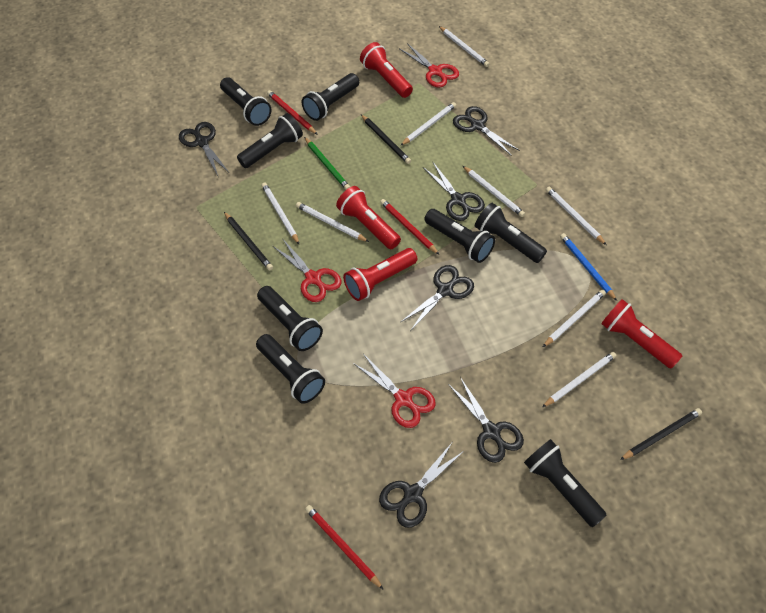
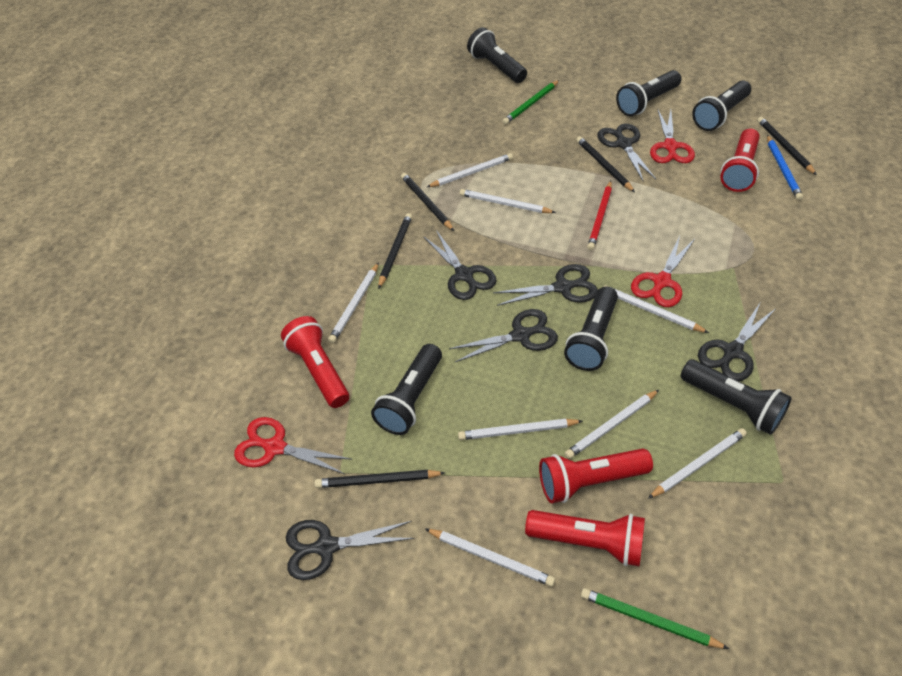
black flashlight: 8 -> 6
black pencil: 3 -> 5
green pencil: 1 -> 2
red pencil: 3 -> 1

